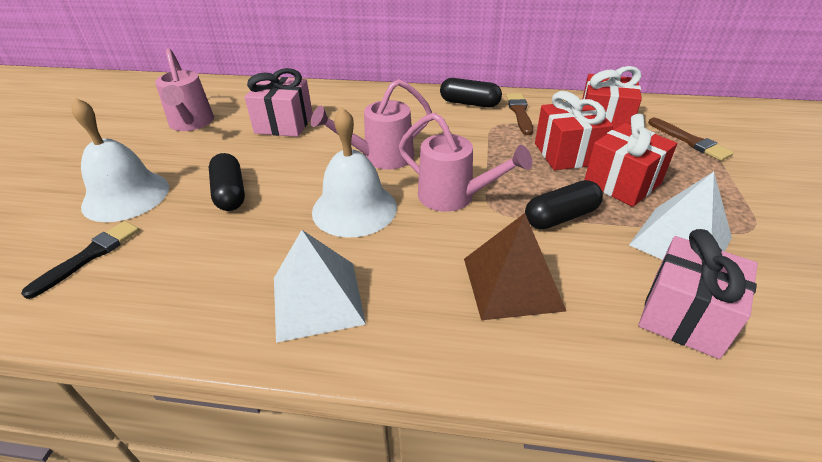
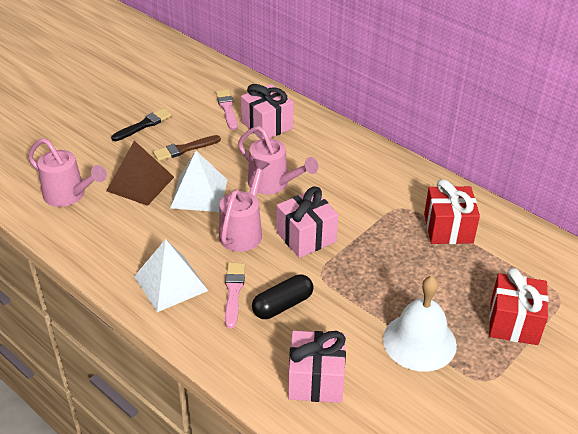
black capsule: 3 -> 1
brown brush: 2 -> 1
pink brush: 0 -> 2
pink gift: 2 -> 3
red gift: 3 -> 2
white bell: 2 -> 1

